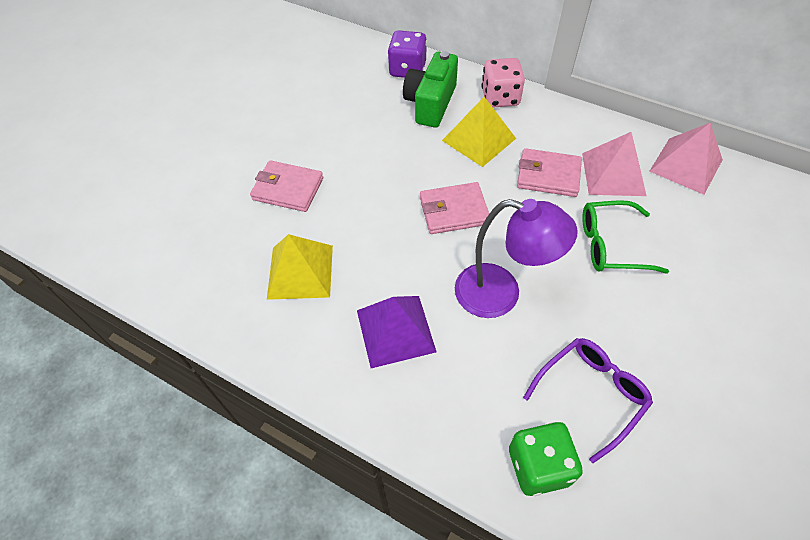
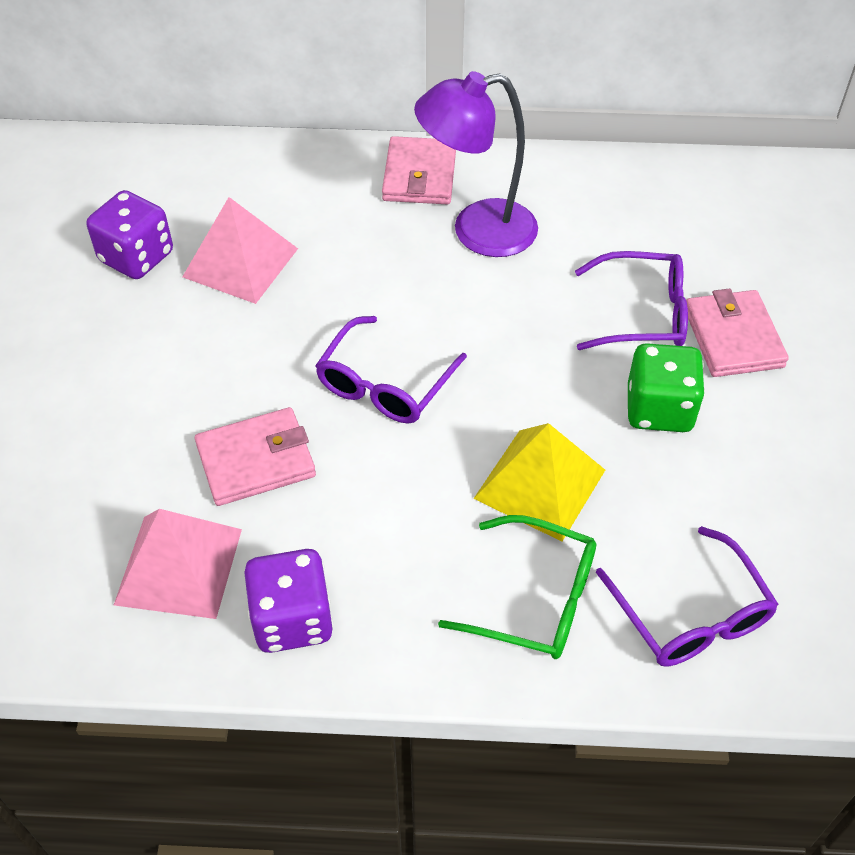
green camera: 1 -> 0
pink dice: 1 -> 0
purple dice: 1 -> 2
purple glasses: 1 -> 3
purple pyramid: 1 -> 0
yellow pyramid: 2 -> 1

